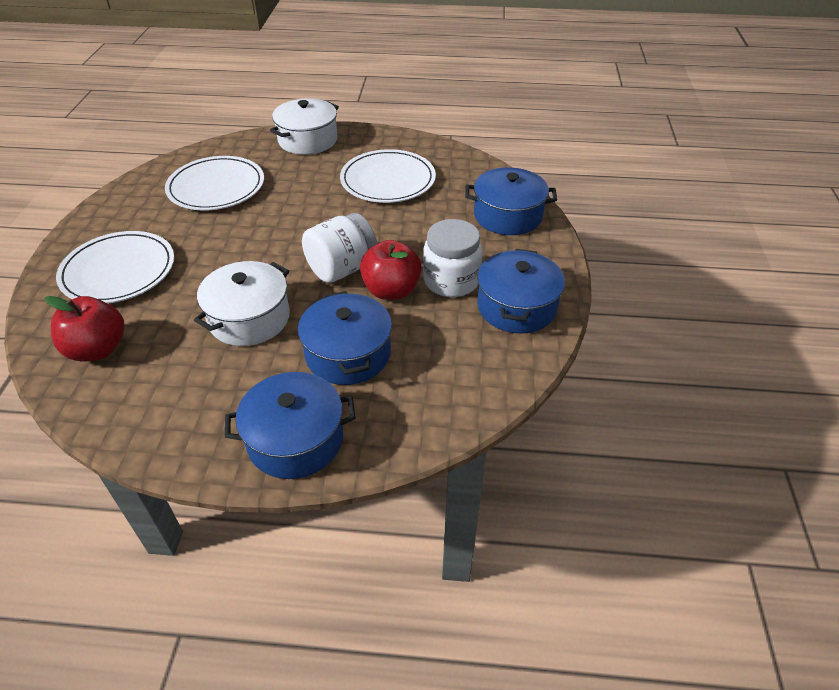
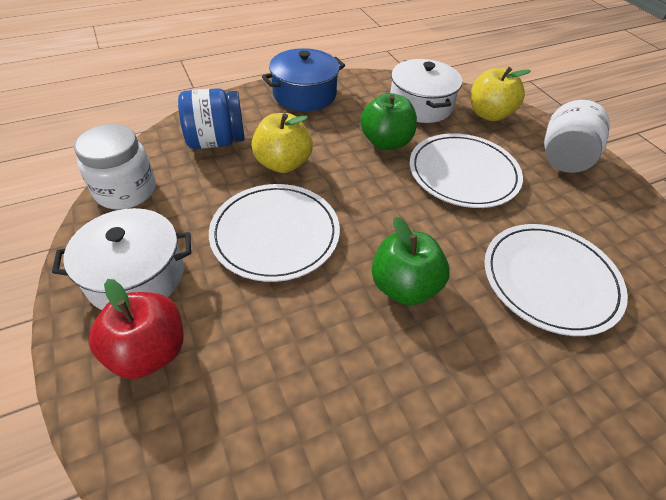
blue jar: 0 -> 1
blue pot: 4 -> 1
green apple: 0 -> 2
red apple: 2 -> 1
yellow apple: 0 -> 2

